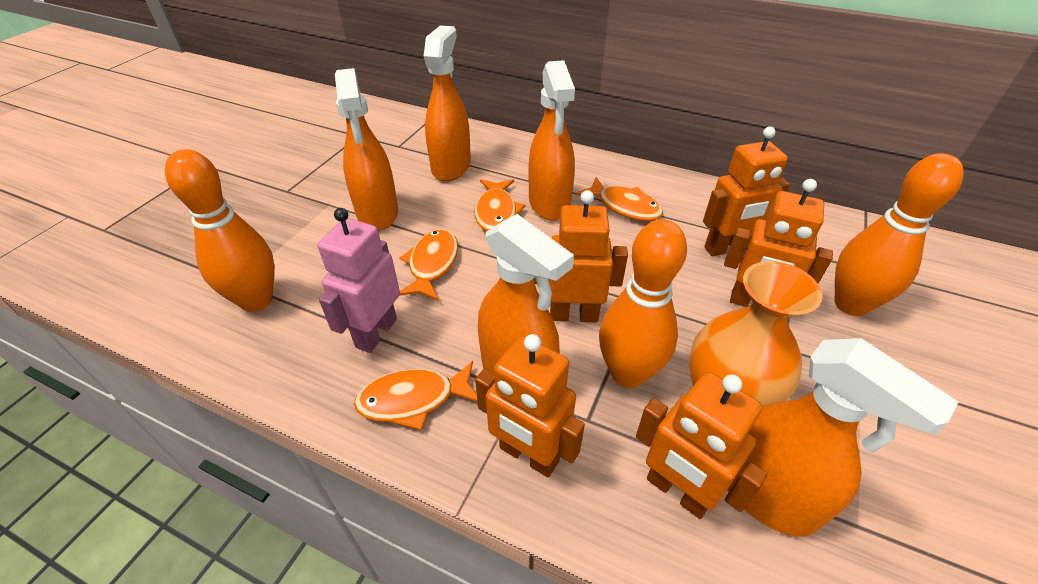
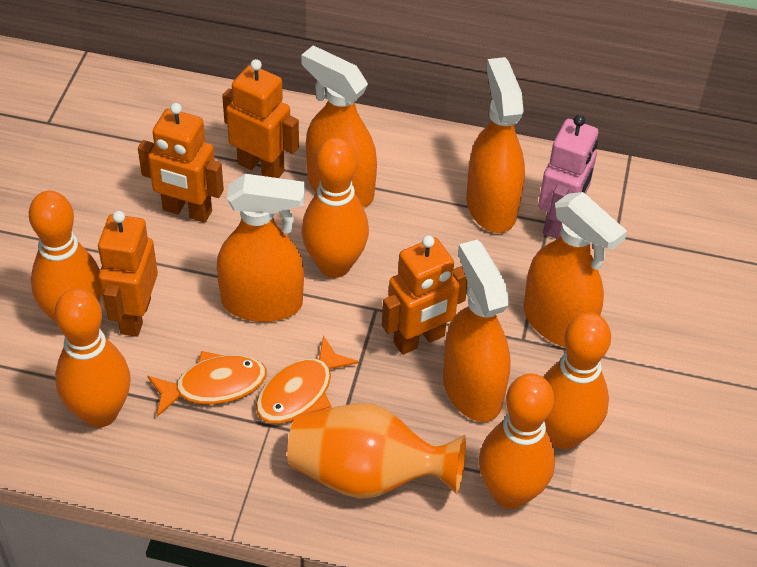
orange bowling pin: 3 -> 5
orange fish: 4 -> 2
orange robot: 5 -> 4

